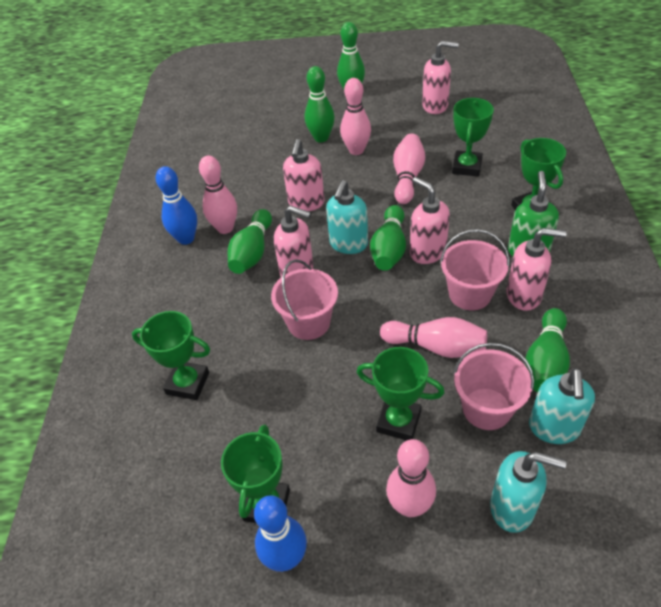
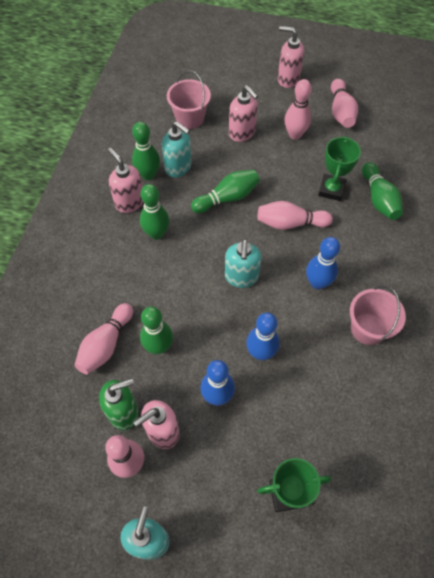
blue bowling pin: 2 -> 3
green trophy: 5 -> 2
pink bucket: 3 -> 2
pink soap dispenser: 5 -> 4

